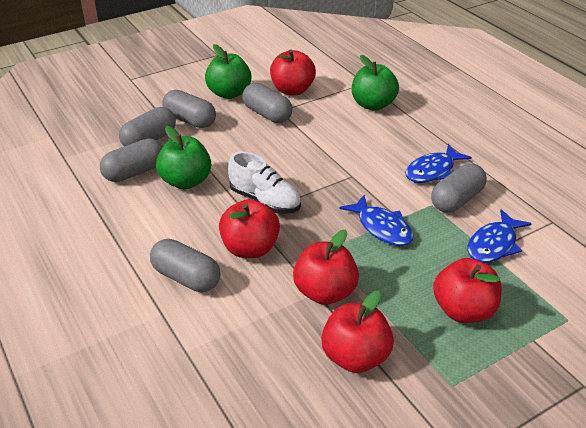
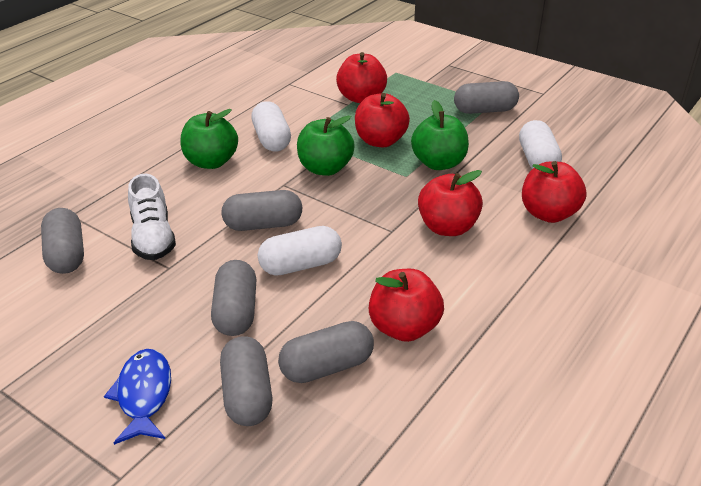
blue fish: 3 -> 1
white capsule: 0 -> 3

